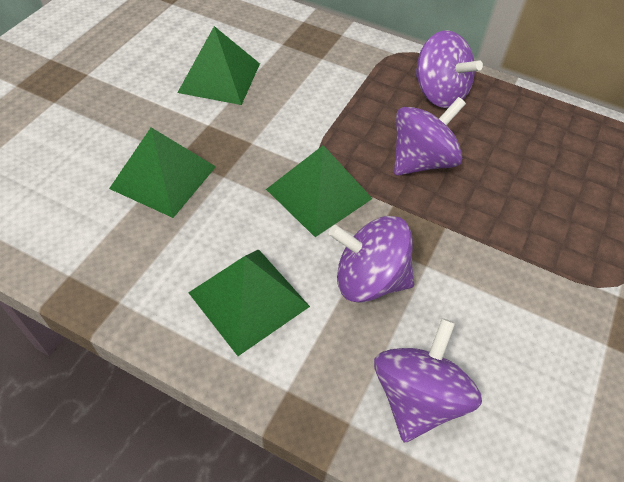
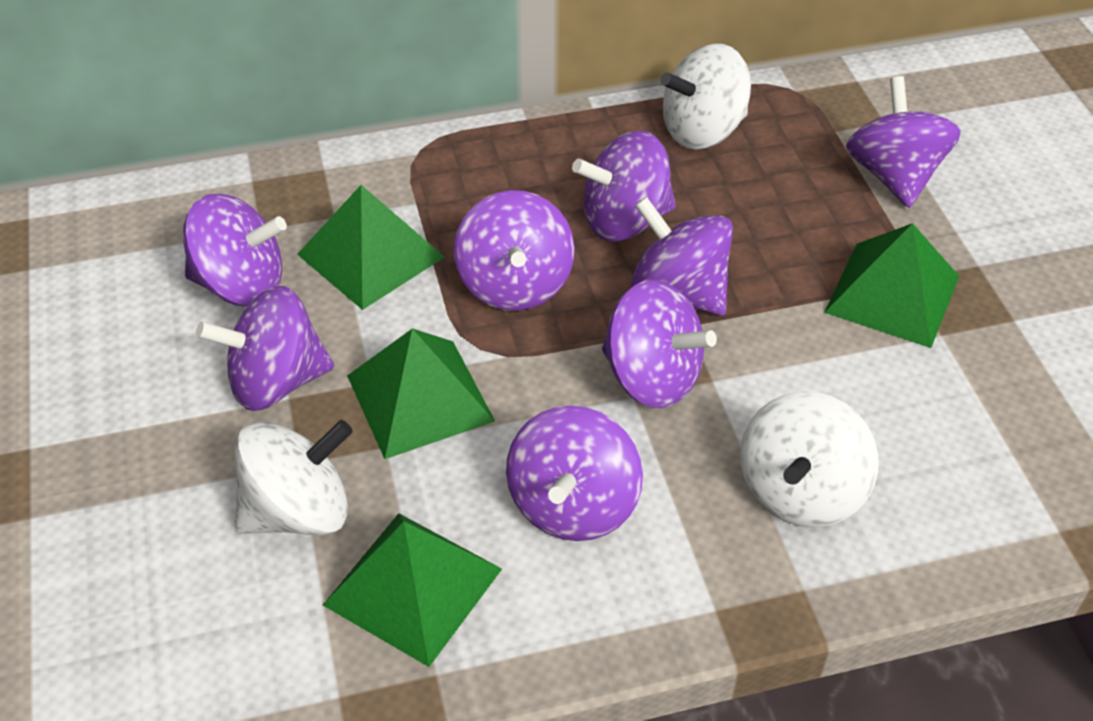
purple spinning top: 4 -> 8
white spinning top: 0 -> 3

